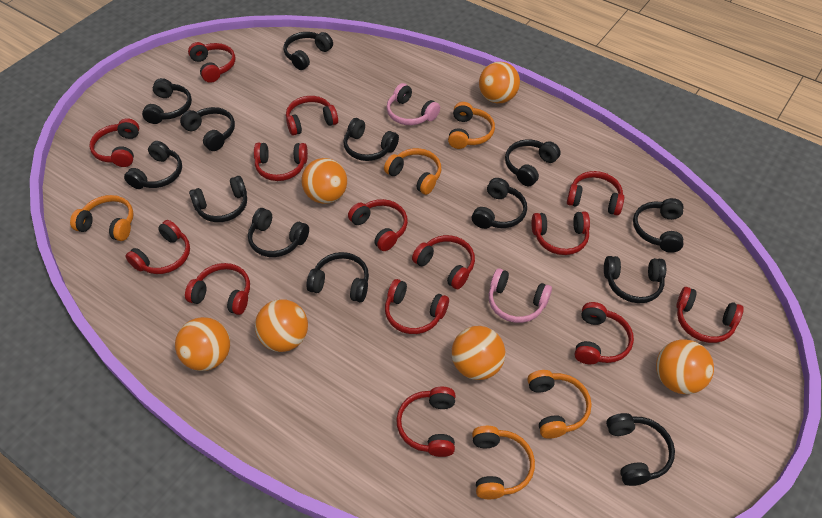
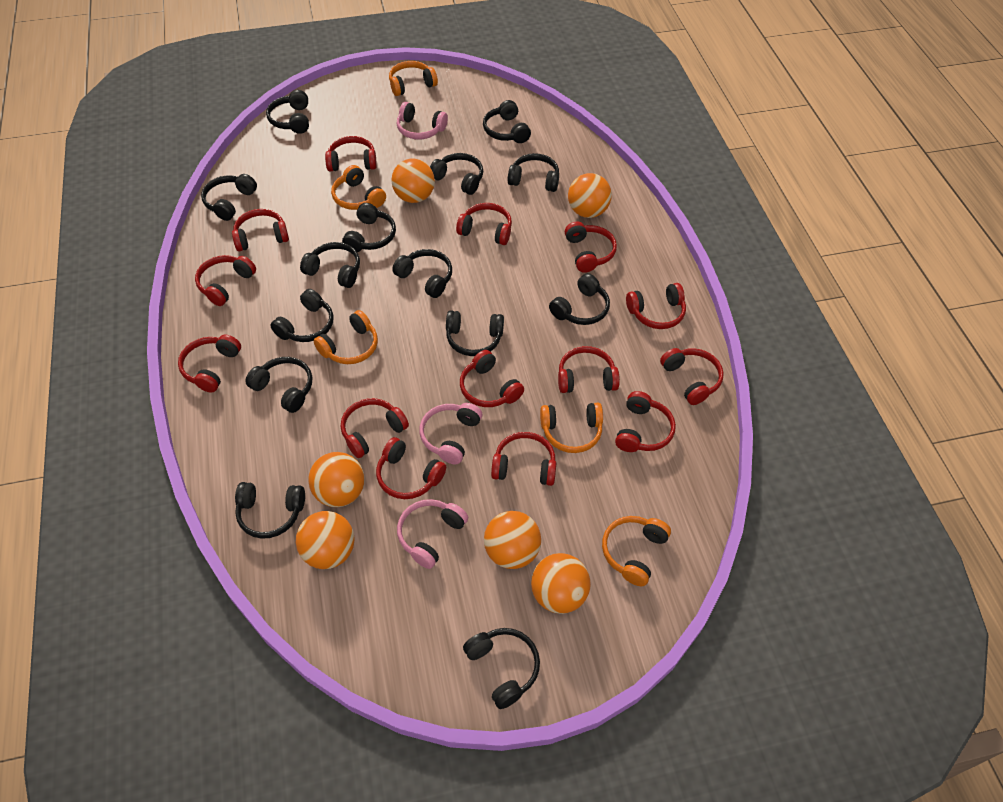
black headphones: 13 -> 14
pink headphones: 2 -> 3

